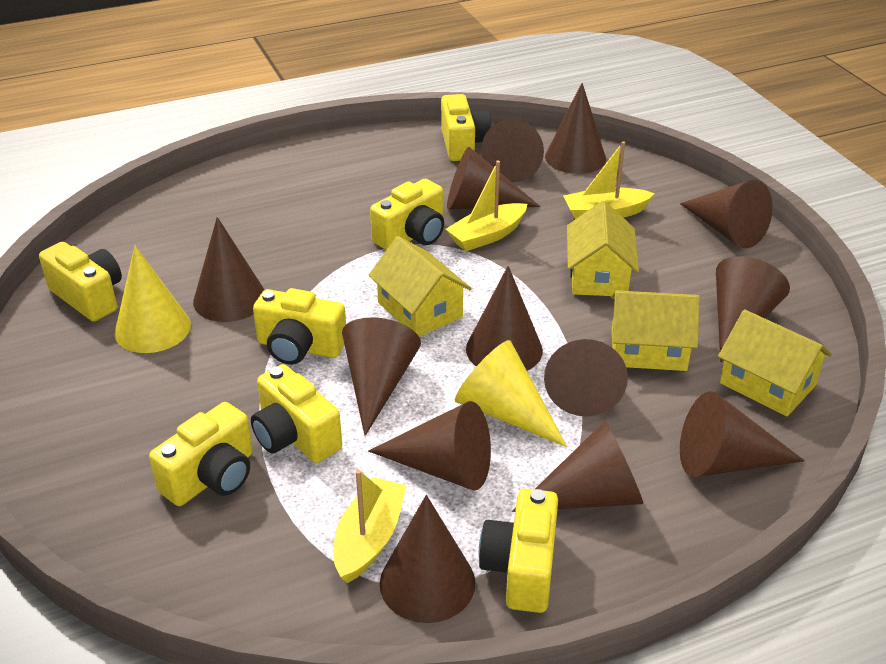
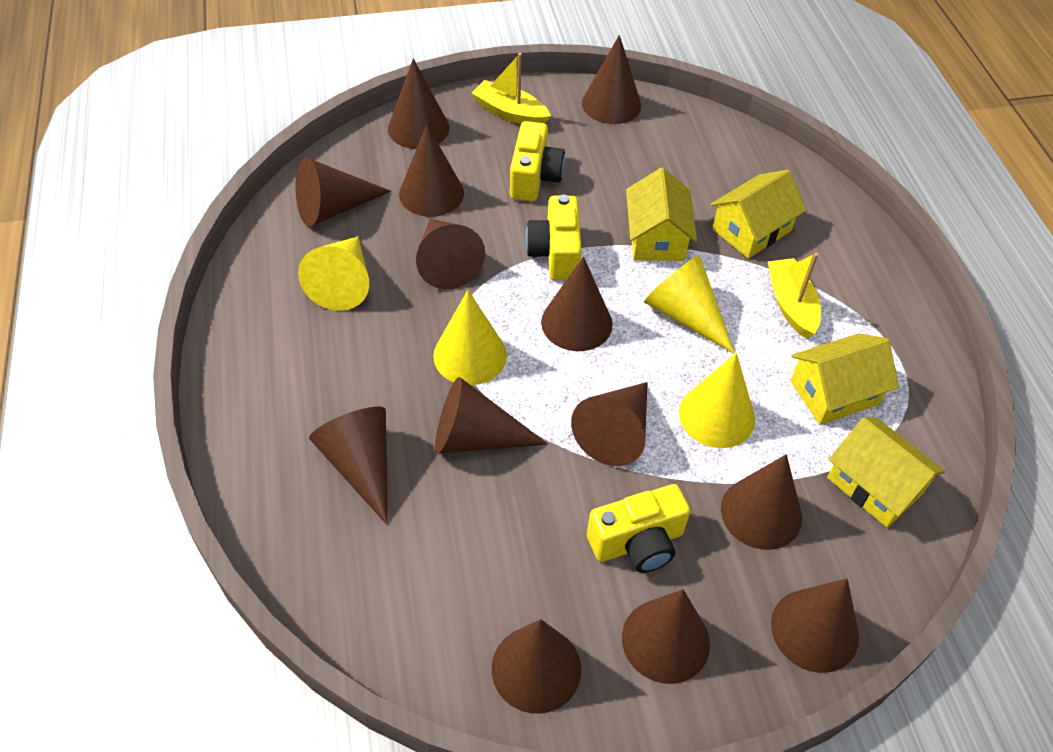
yellow boat: 3 -> 2
yellow camera: 7 -> 3
yellow cone: 2 -> 4

